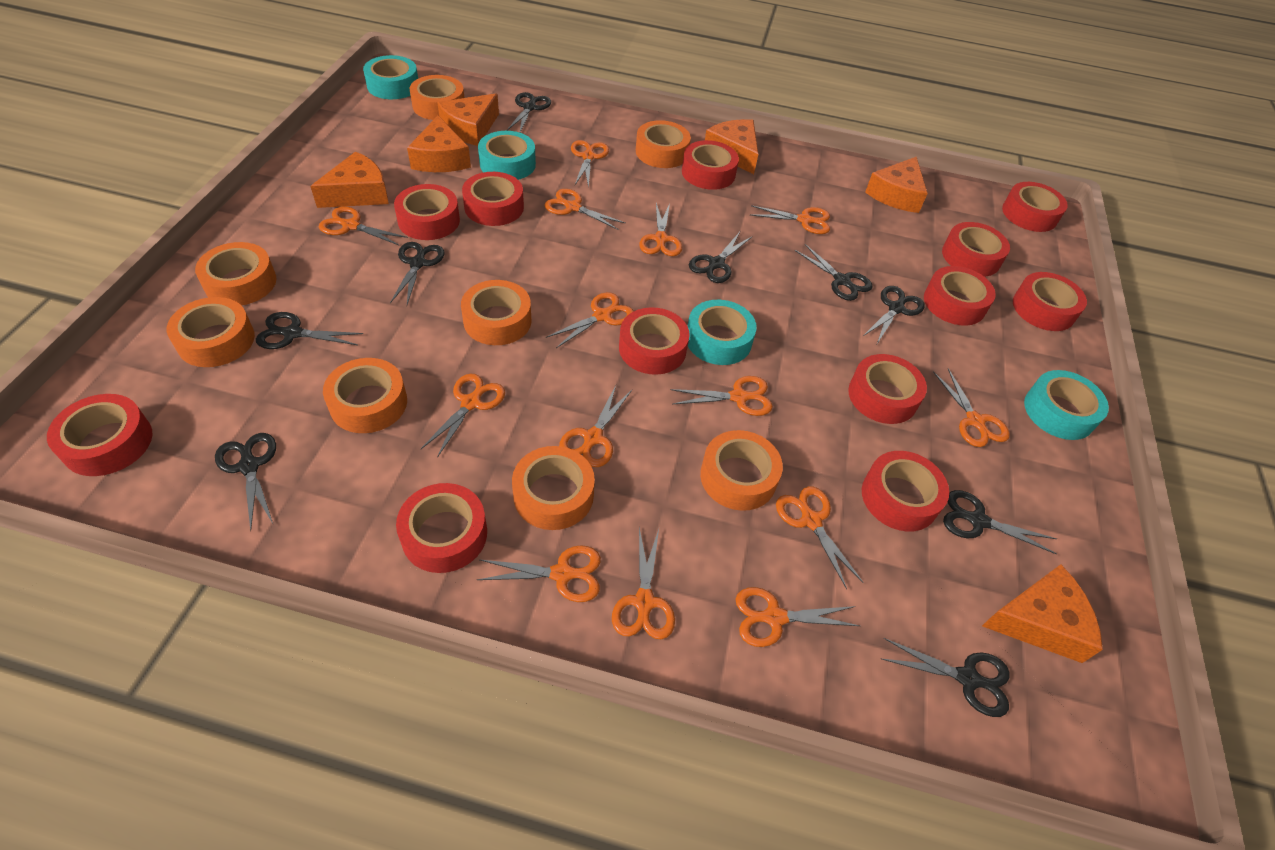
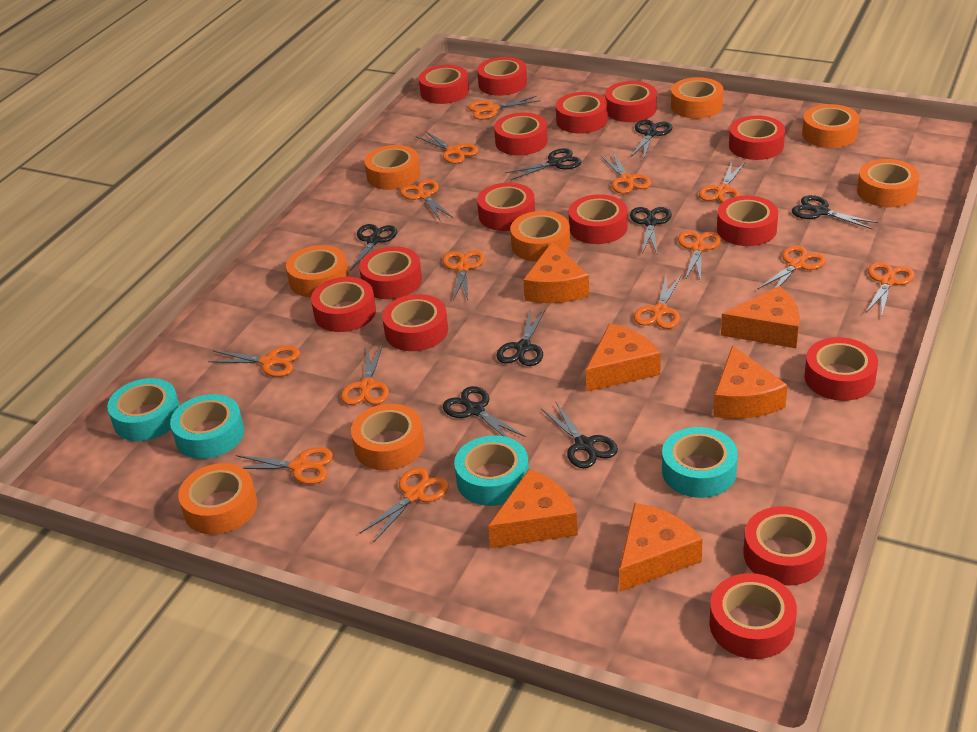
black scissors: 9 -> 8
red tape: 12 -> 15

